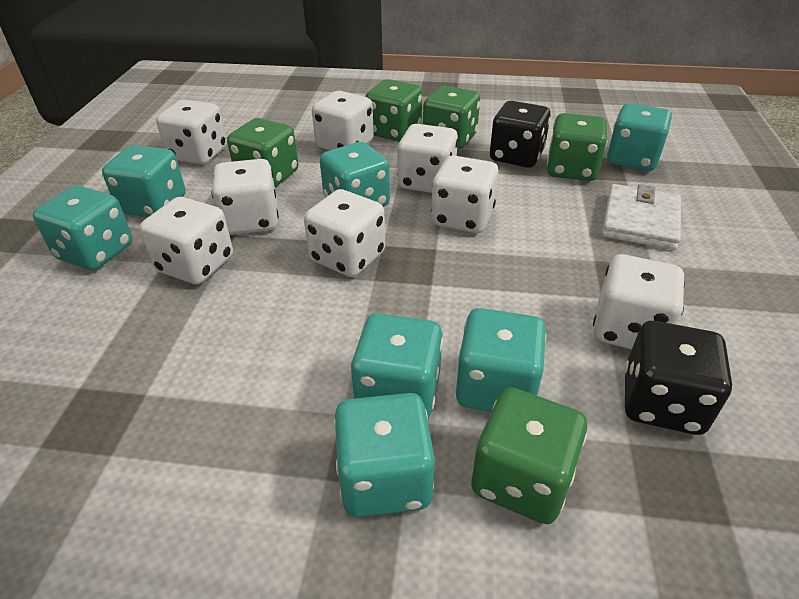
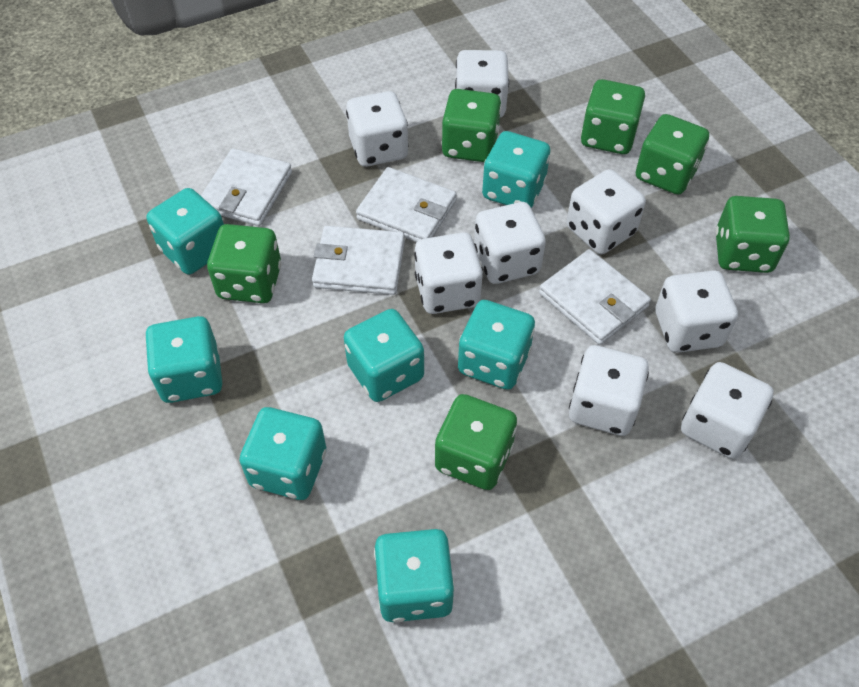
black dice: 2 -> 0
green dice: 5 -> 6
white wallet: 1 -> 4

